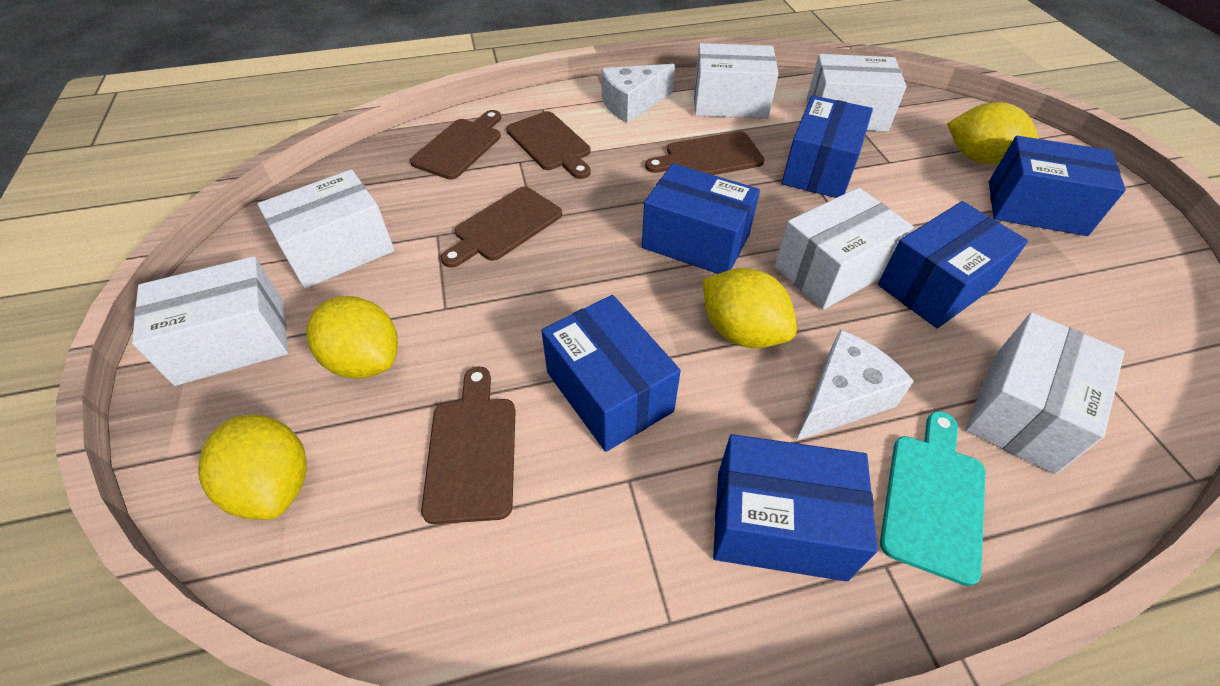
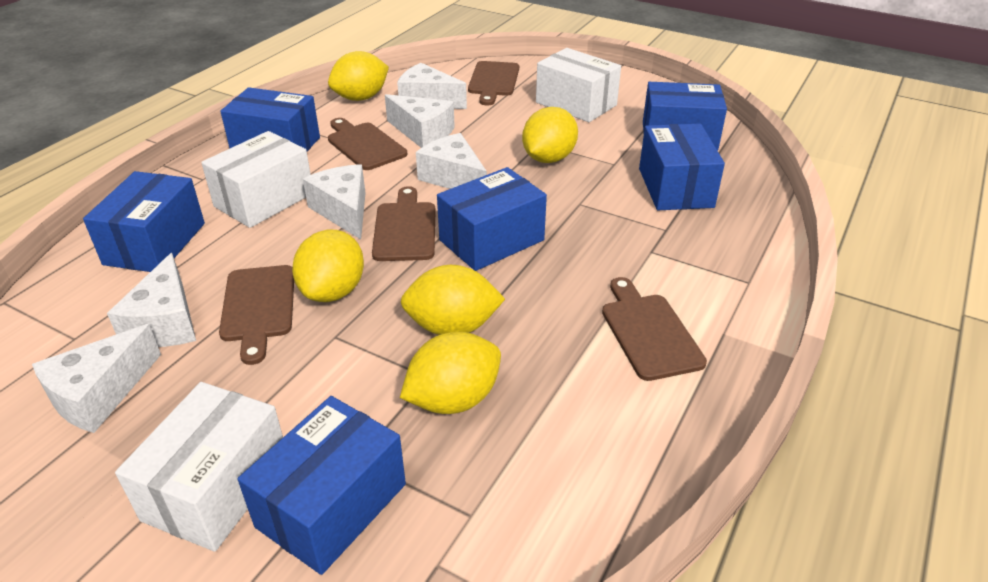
turquoise cutting board: 1 -> 0
white box: 6 -> 3
white cheese: 2 -> 6
yellow lemon: 4 -> 5

